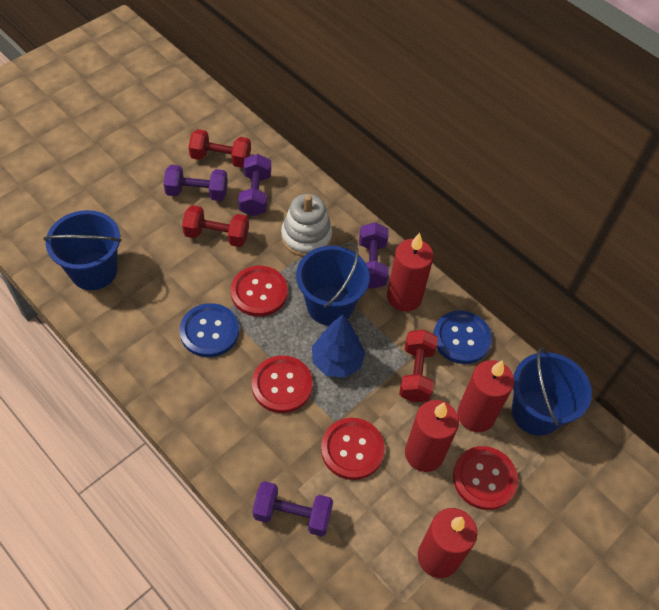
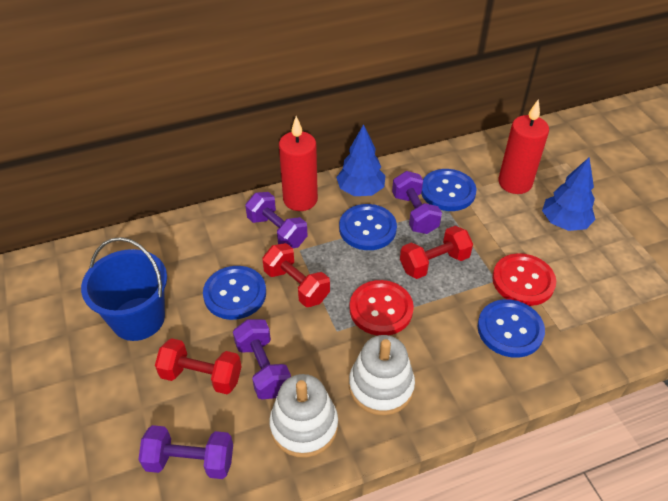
blue bucket: 3 -> 1
blue button: 2 -> 4
blue tree: 1 -> 2
red button: 4 -> 2
red candle: 4 -> 2
white stacking toy: 1 -> 2

